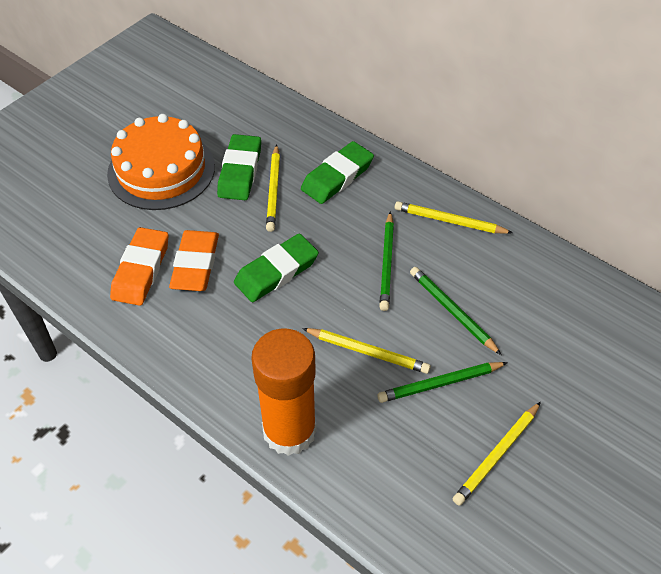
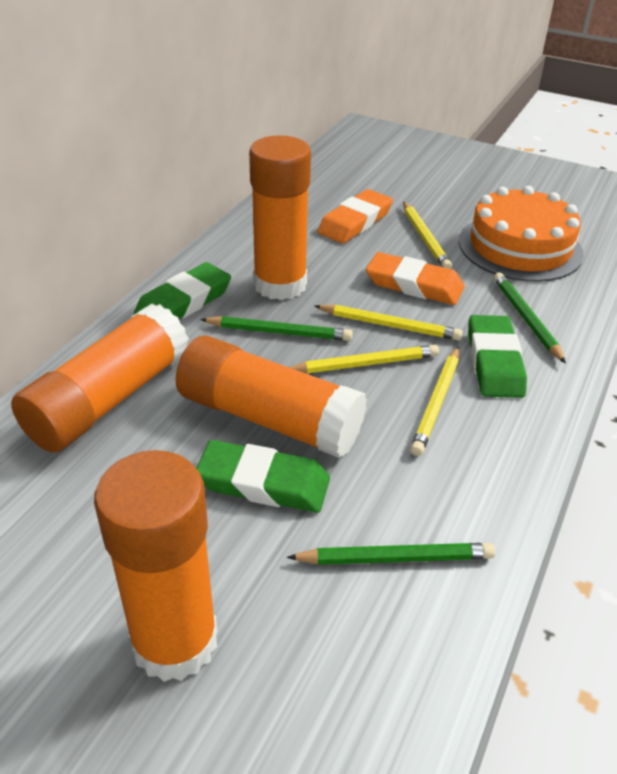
orange glue stick: 1 -> 4

